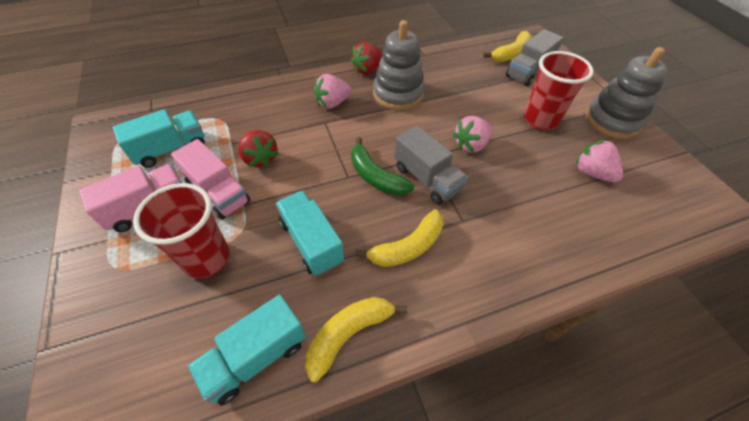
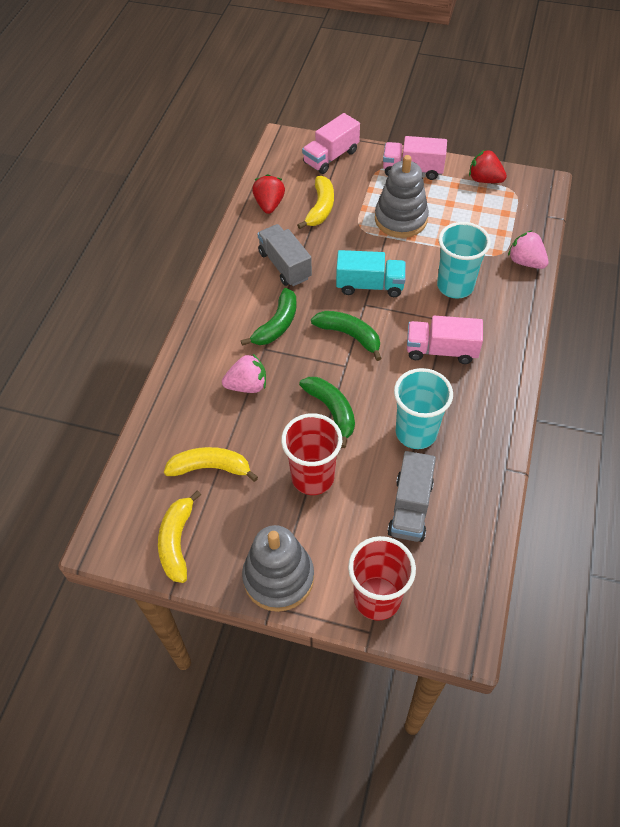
green banana: 1 -> 3
pink strawberry: 3 -> 2
pink truck: 2 -> 3
turquoise cup: 0 -> 2
turquoise truck: 3 -> 1

